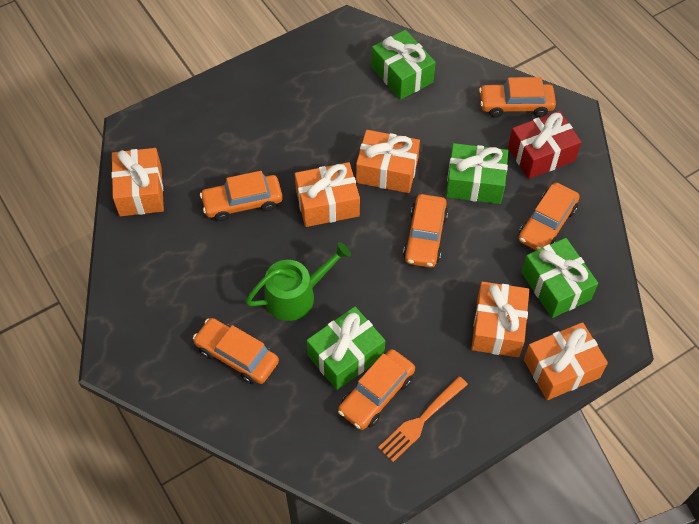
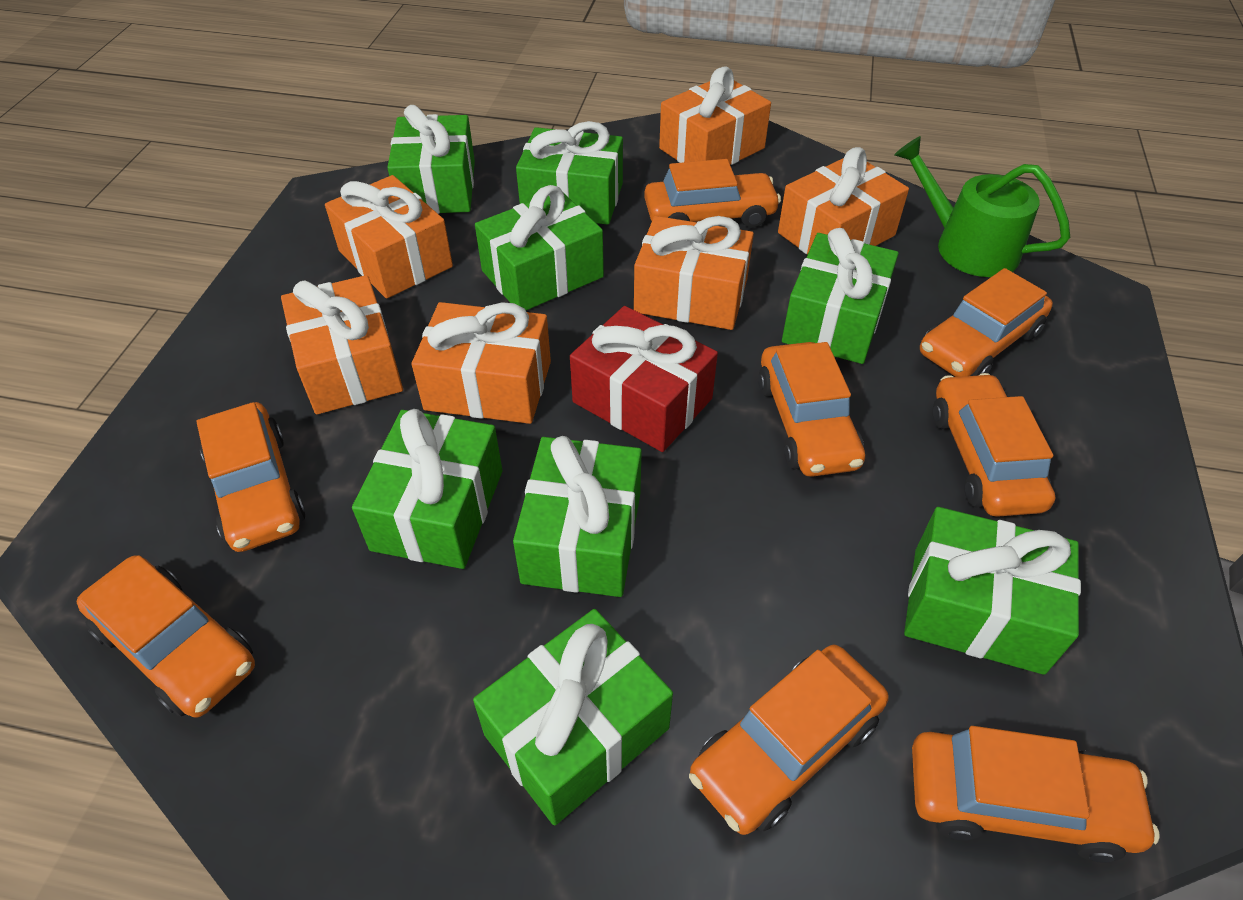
green gift: 4 -> 8
orange car: 6 -> 8
orange fork: 1 -> 0
orange gift: 5 -> 6

